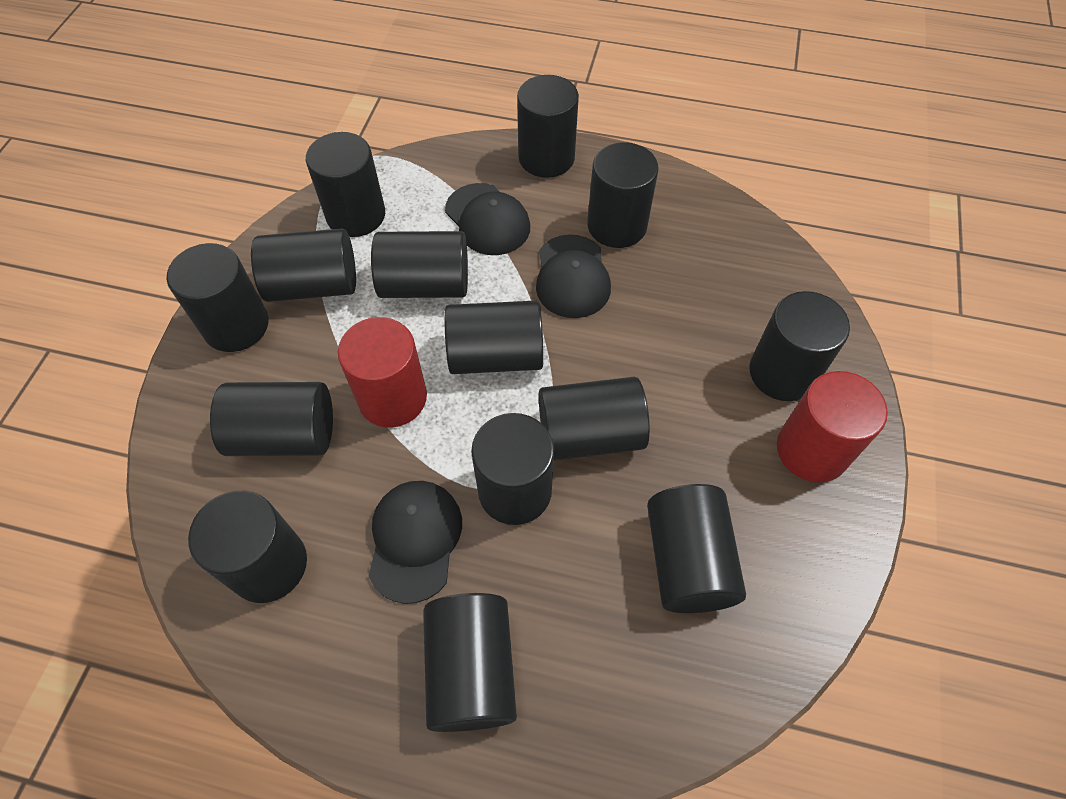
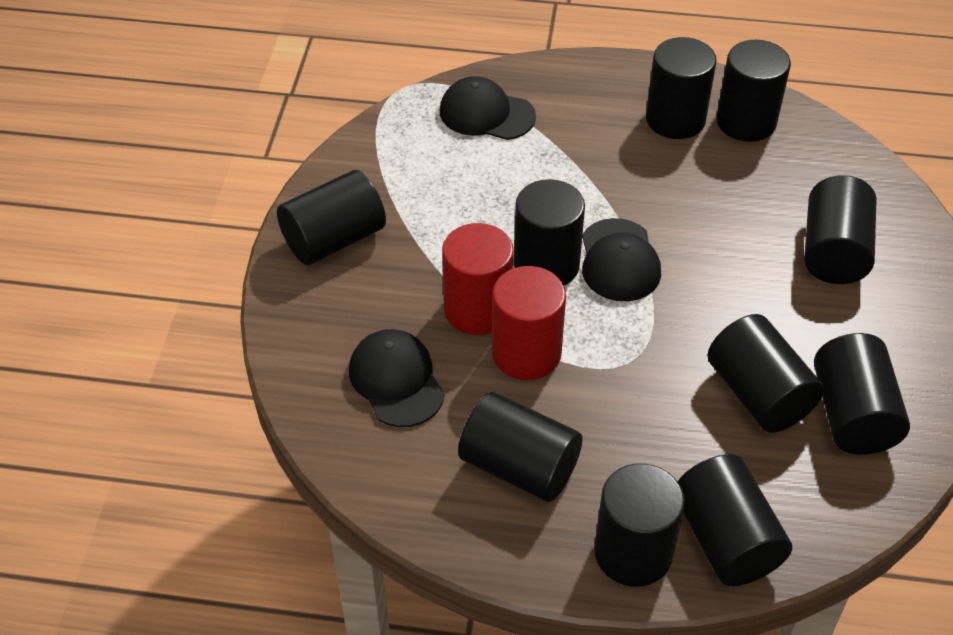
black cylinder: 14 -> 10

